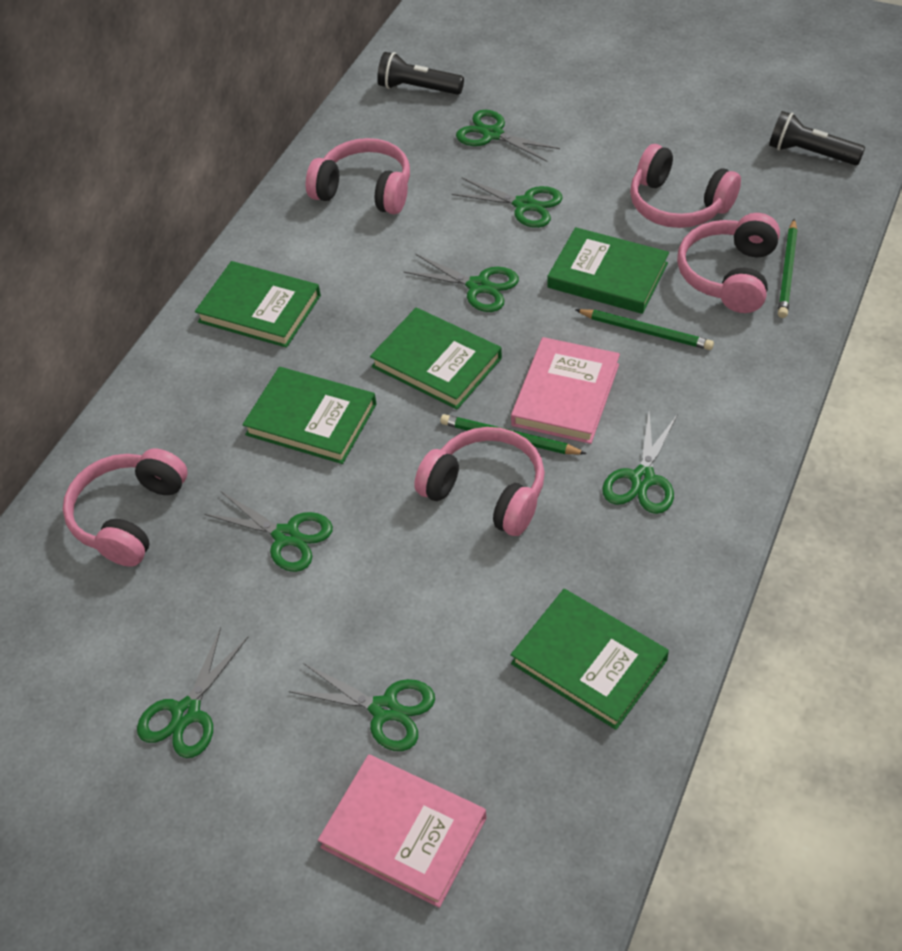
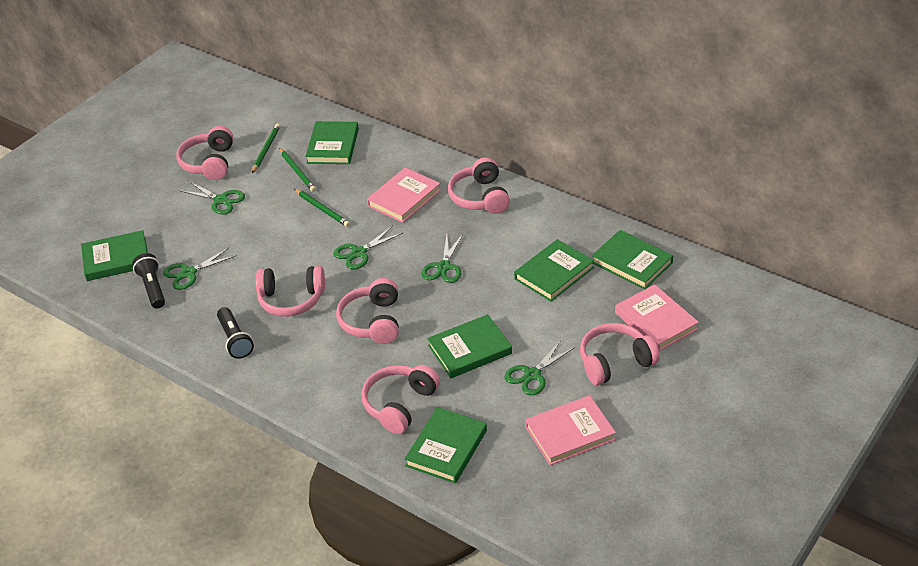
green book: 5 -> 6
green scissors: 7 -> 5
pink book: 2 -> 3
pink headphones: 5 -> 6

